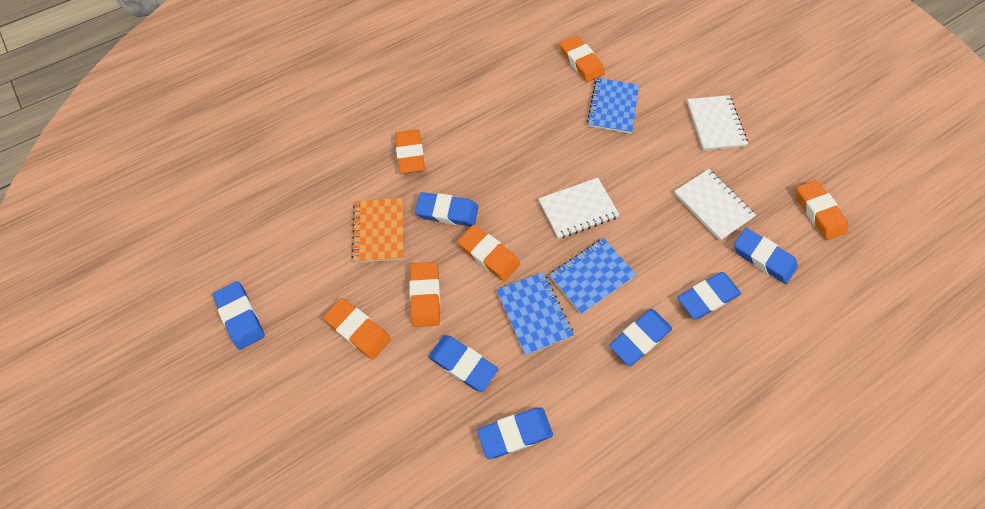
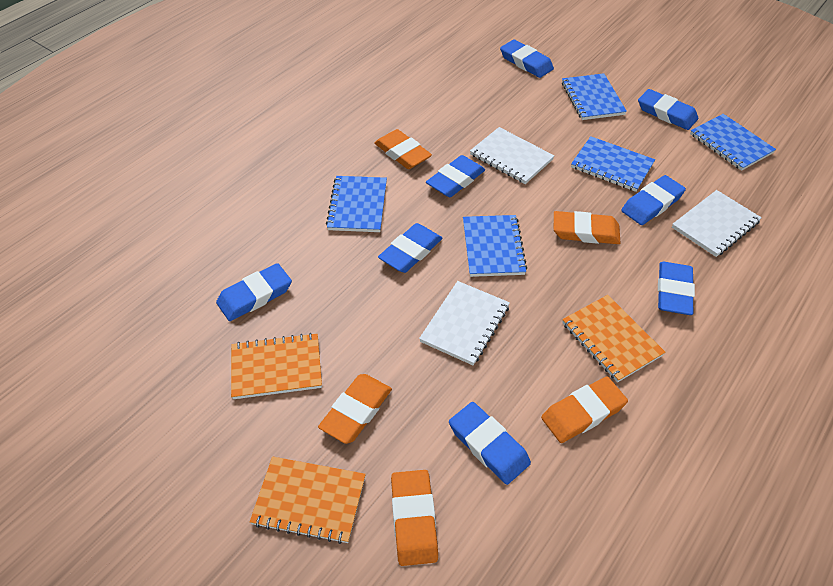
blue eraser: 7 -> 8
blue notebook: 3 -> 5
orange eraser: 6 -> 5
orange notebook: 1 -> 3

